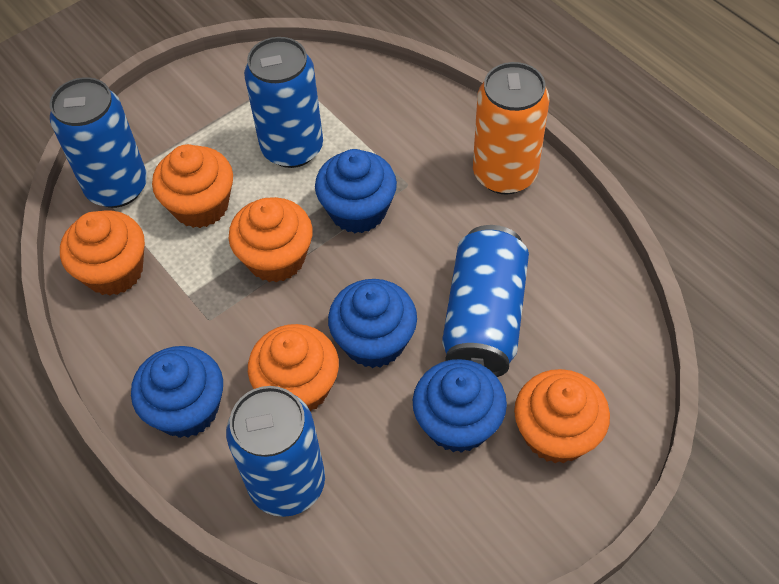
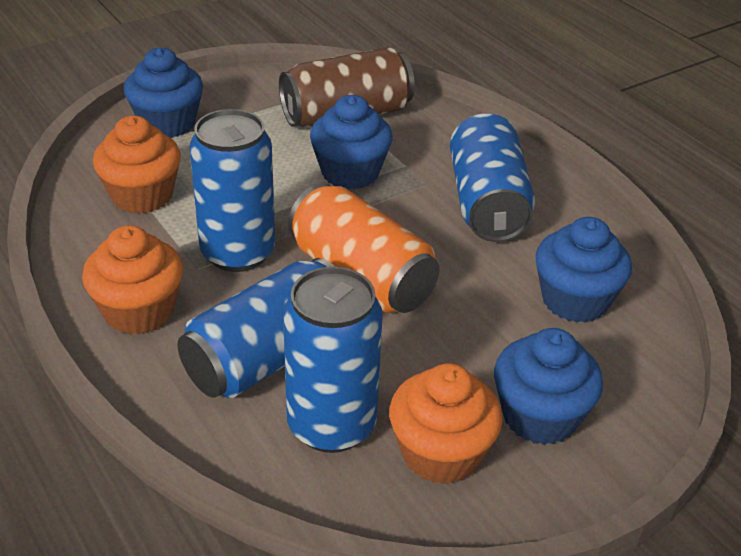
brown can: 0 -> 1
orange cupcake: 5 -> 3

